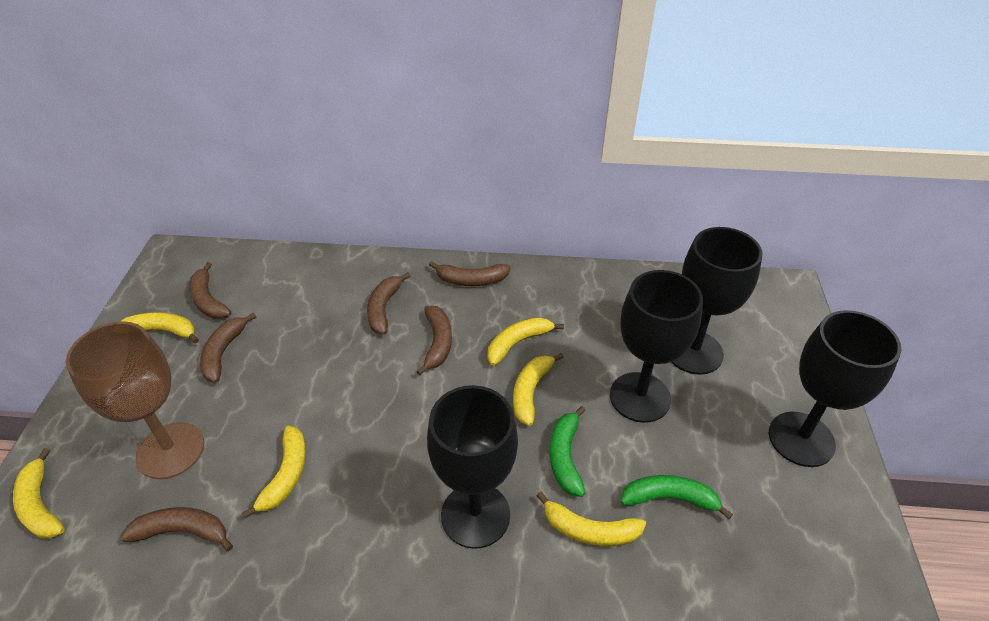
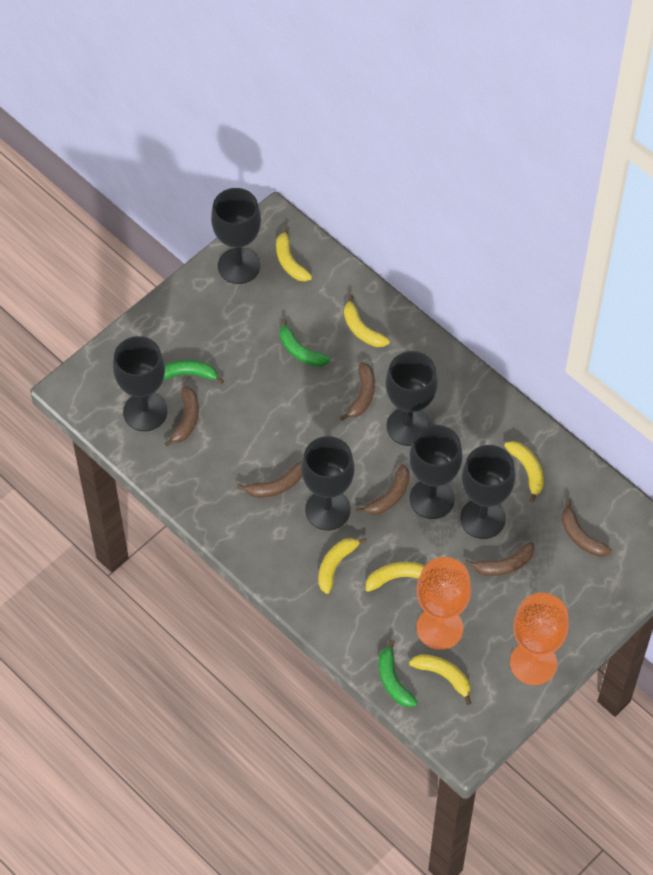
black goblet: 4 -> 6
brown goblet: 1 -> 0
green banana: 2 -> 3
orange goblet: 0 -> 2

